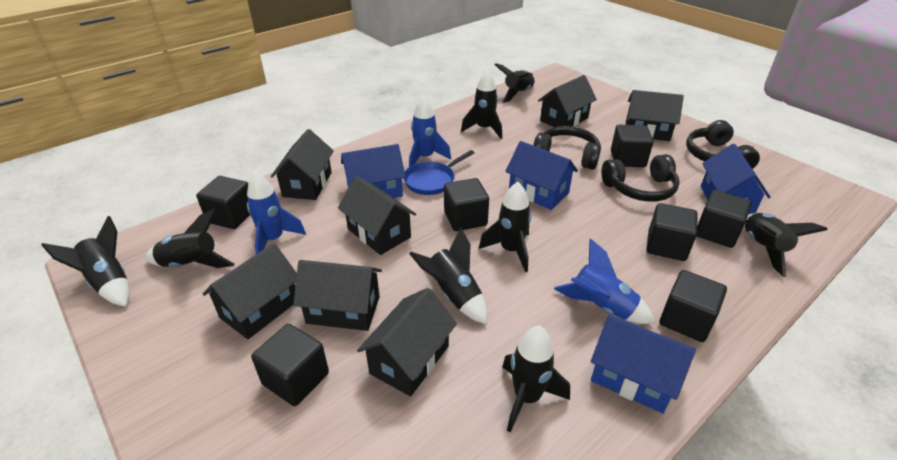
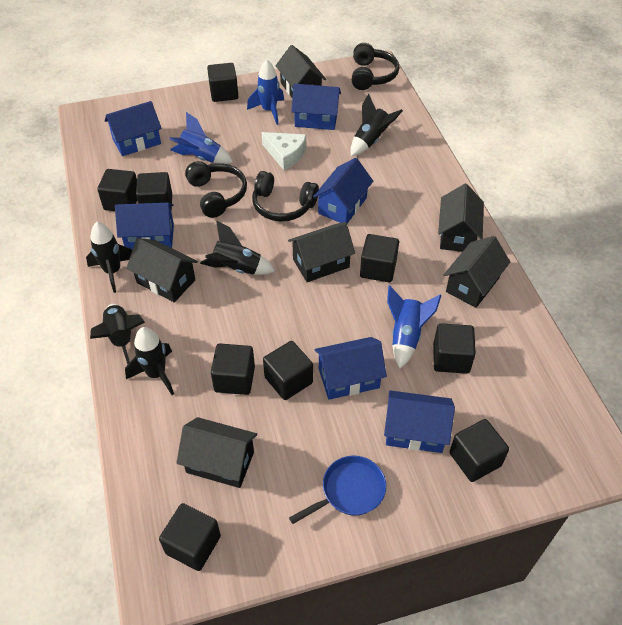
black cube: 7 -> 9
black house: 7 -> 6
black rocket: 8 -> 5
blue house: 4 -> 6
white cheese: 0 -> 1

